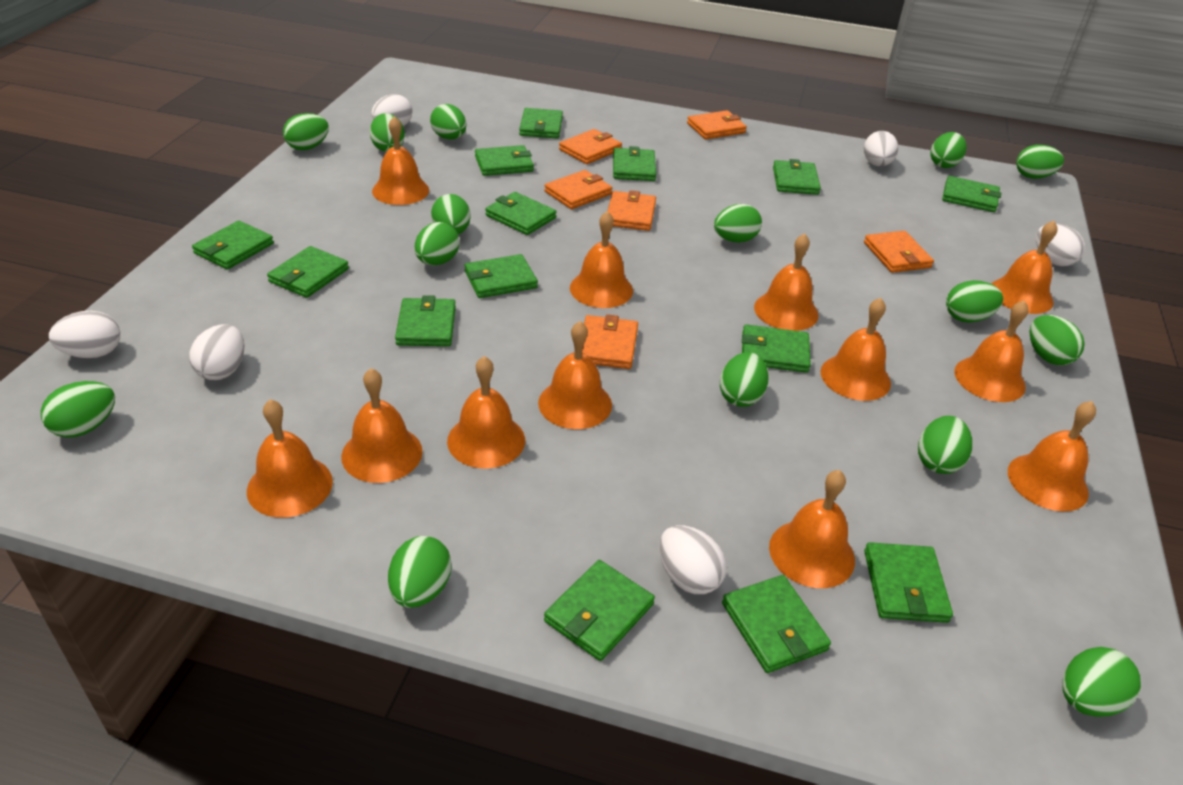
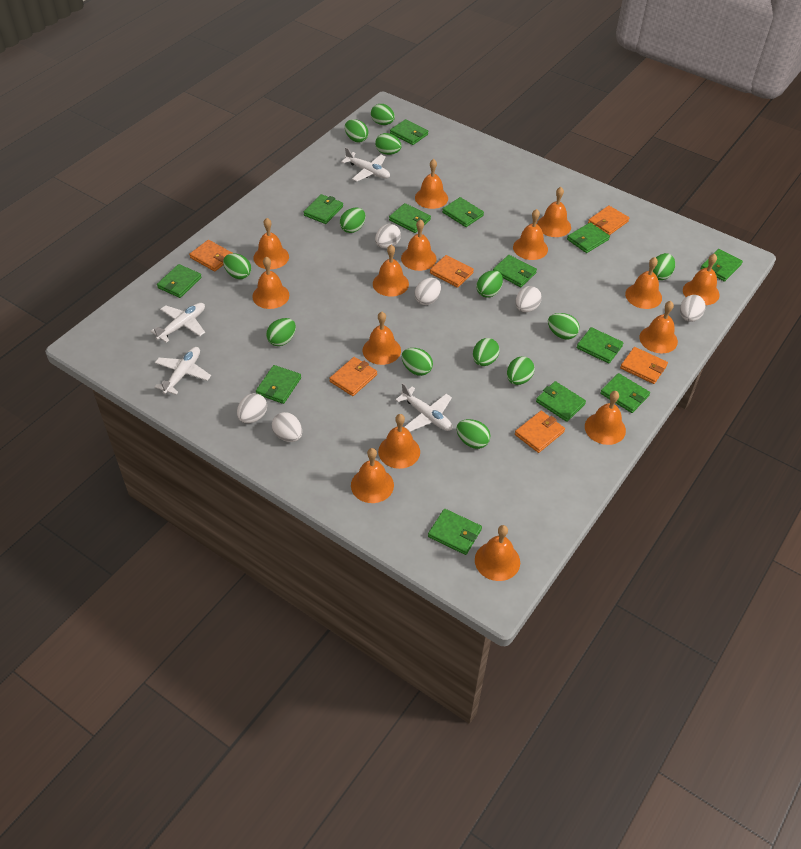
green egg: 15 -> 13
green wallet: 14 -> 13
orange bell: 12 -> 15
white plane: 0 -> 4

